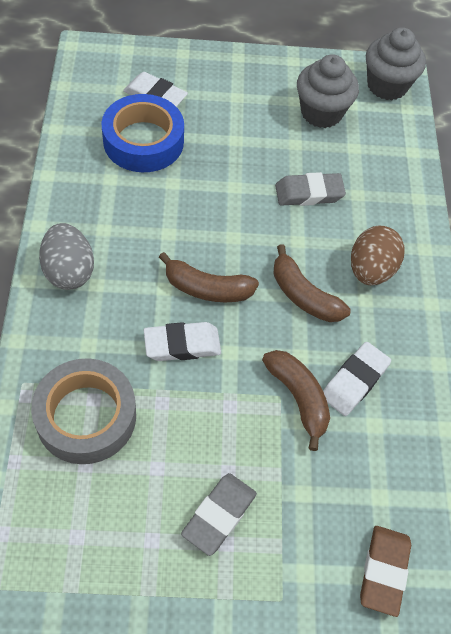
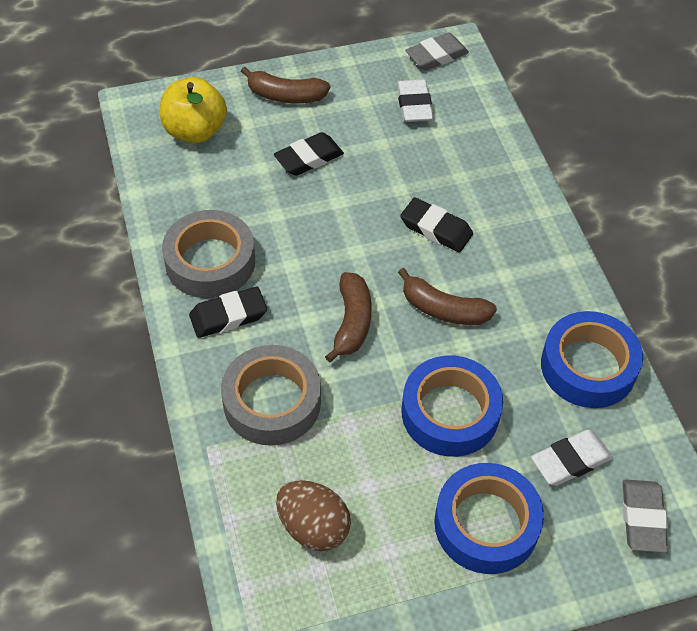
black eraser: 0 -> 3
blue tape: 1 -> 3
brown eraser: 1 -> 0
grey cupcake: 2 -> 0
grey egg: 1 -> 0
grey tape: 1 -> 2
white eraser: 3 -> 2
yellow apple: 0 -> 1

